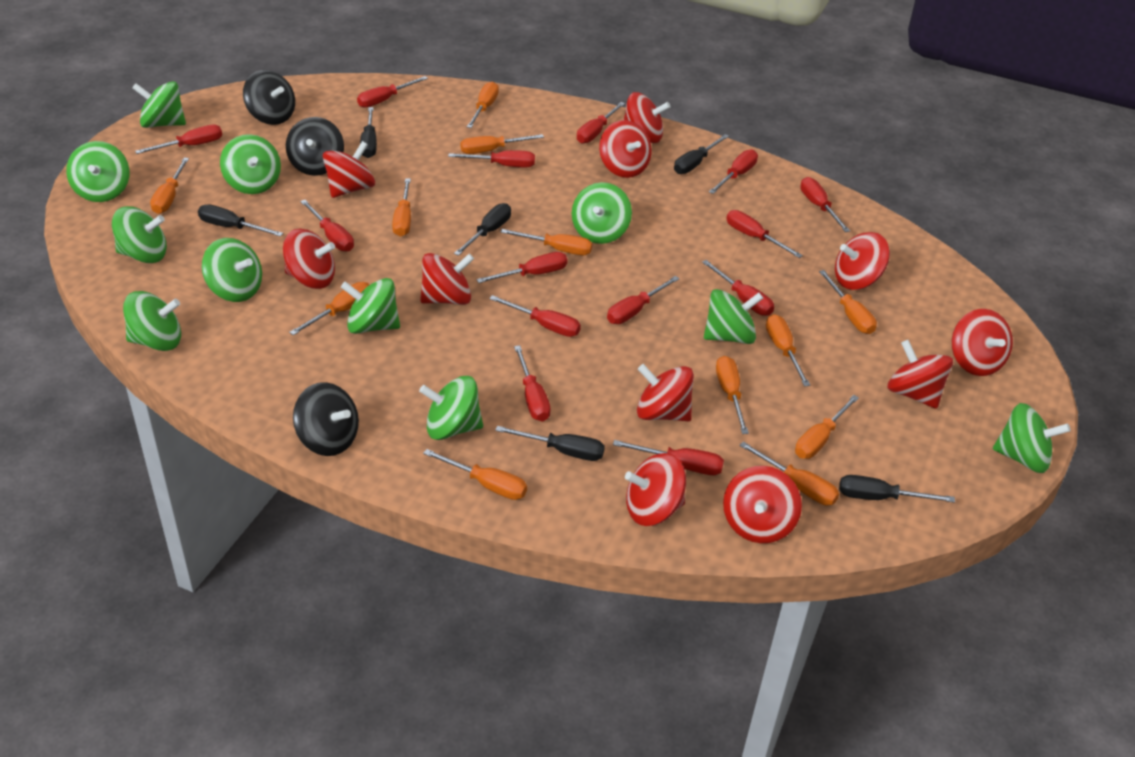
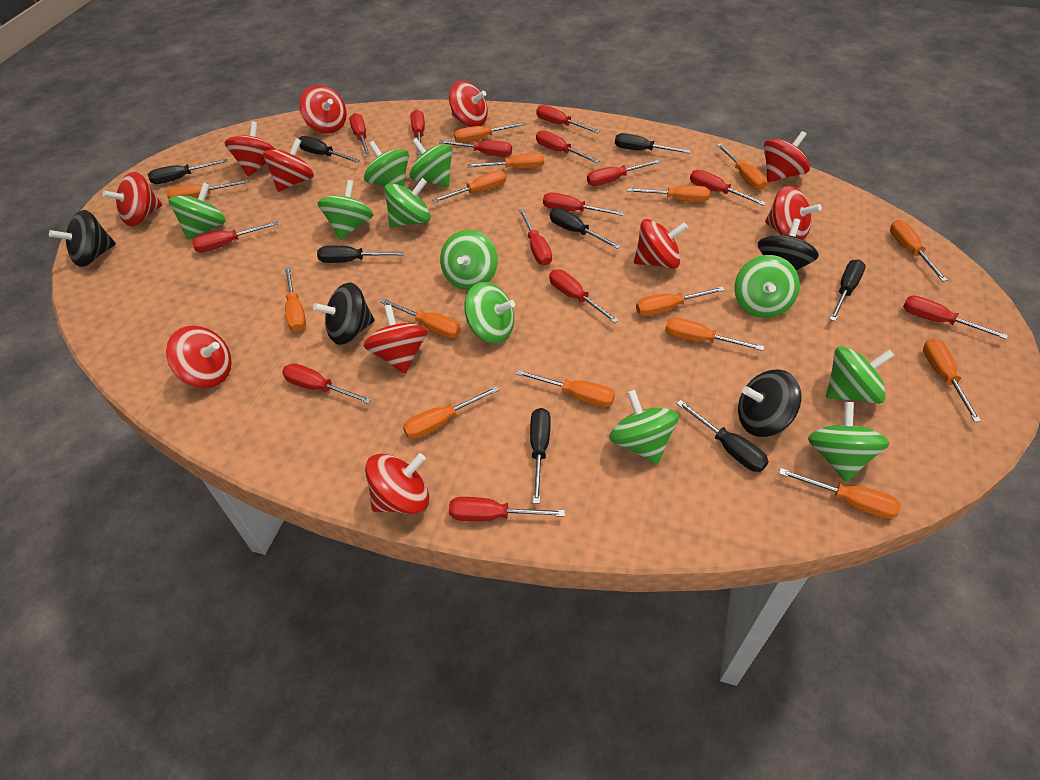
black screwdriver: 6 -> 8
black spinning top: 3 -> 4
orange screwdriver: 12 -> 15

